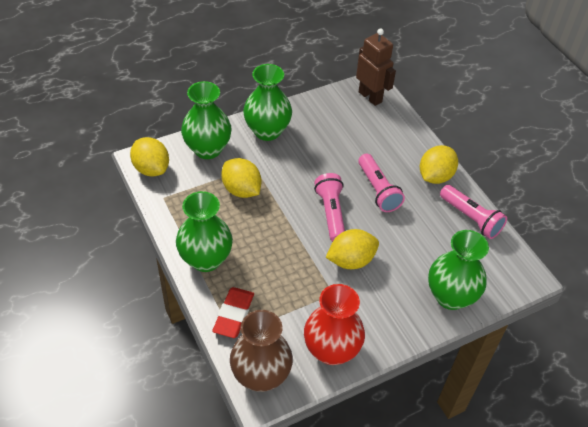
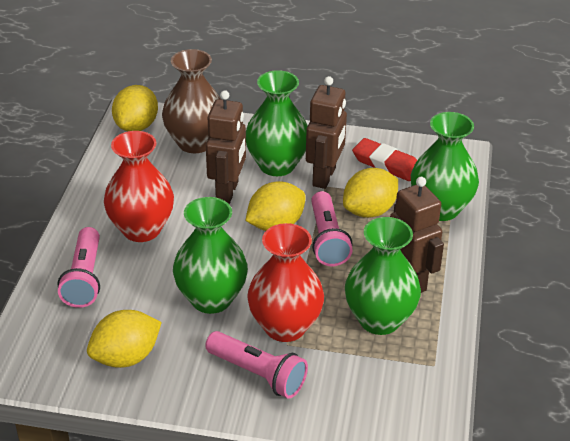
brown robot: 1 -> 3
red vase: 1 -> 2

